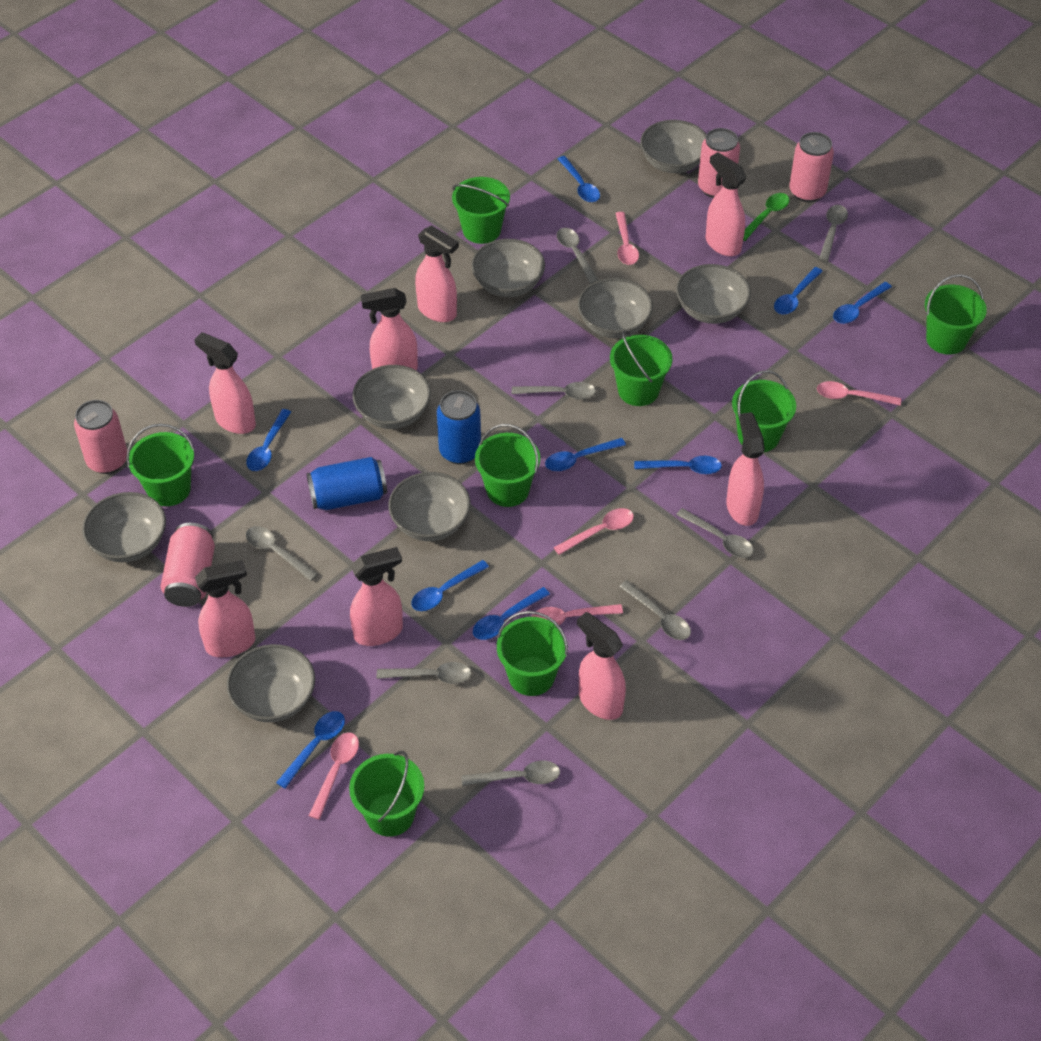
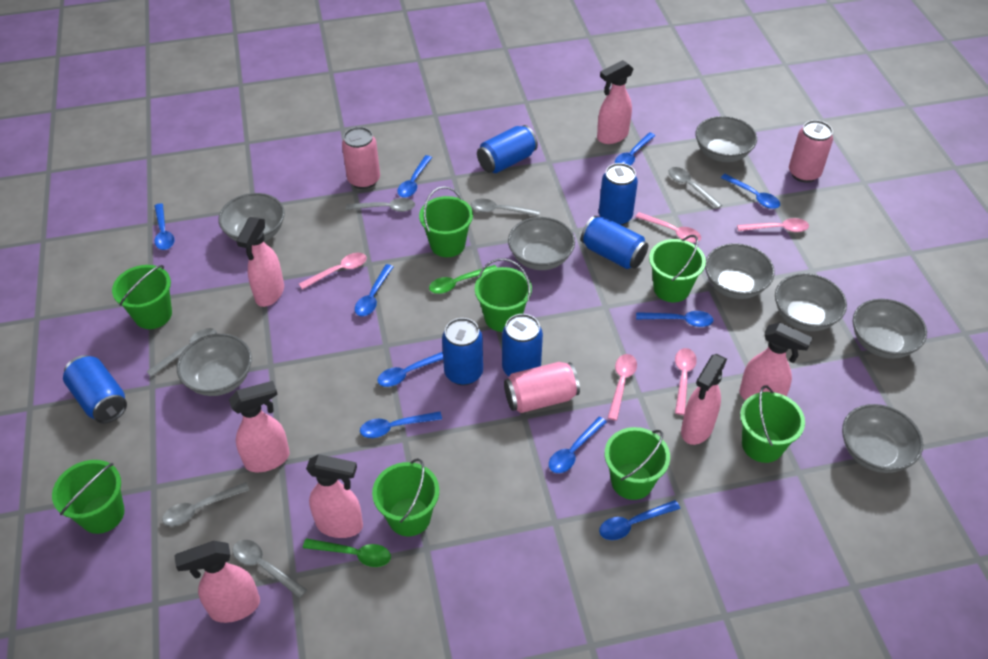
blue can: 2 -> 6
blue spoon: 9 -> 10
green spoon: 1 -> 2
grey spoon: 8 -> 6
pink can: 4 -> 3
pink spray bottle: 8 -> 7

